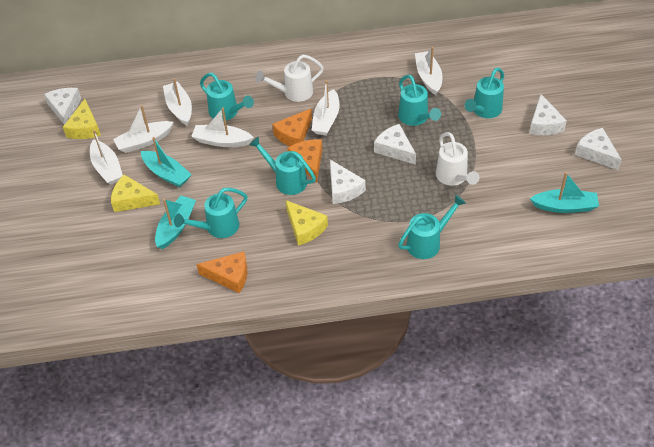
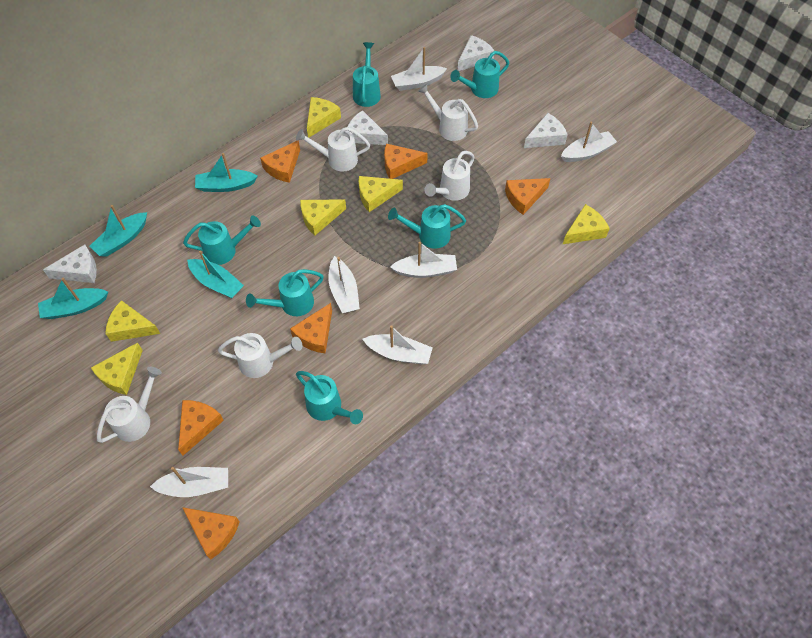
orange cheese: 3 -> 6
turquoise boat: 3 -> 4
white cheese: 5 -> 4
white watering can: 2 -> 5
yellow cheese: 3 -> 6

